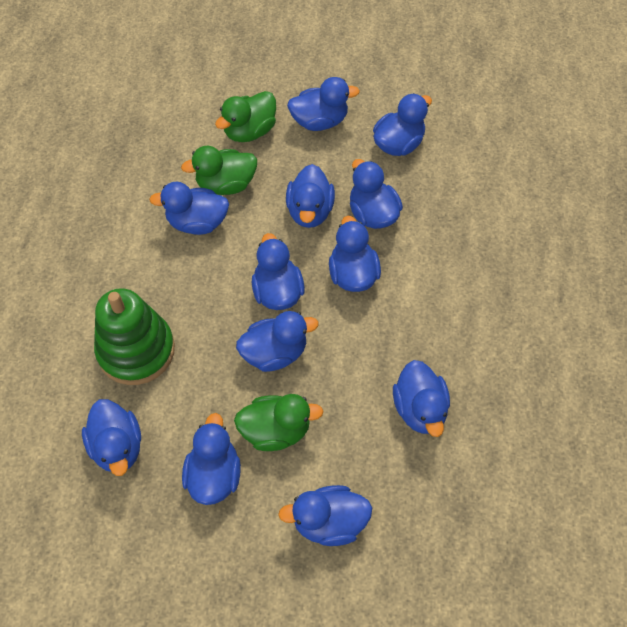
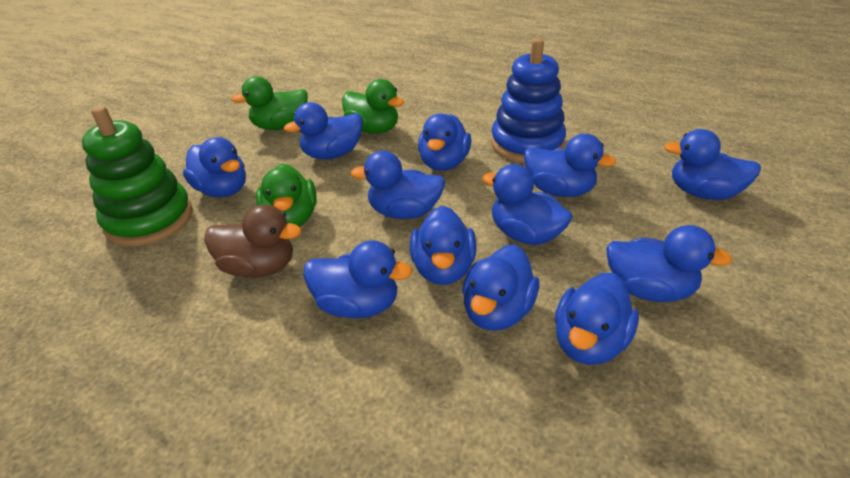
blue stacking toy: 0 -> 1
brown duck: 0 -> 1

